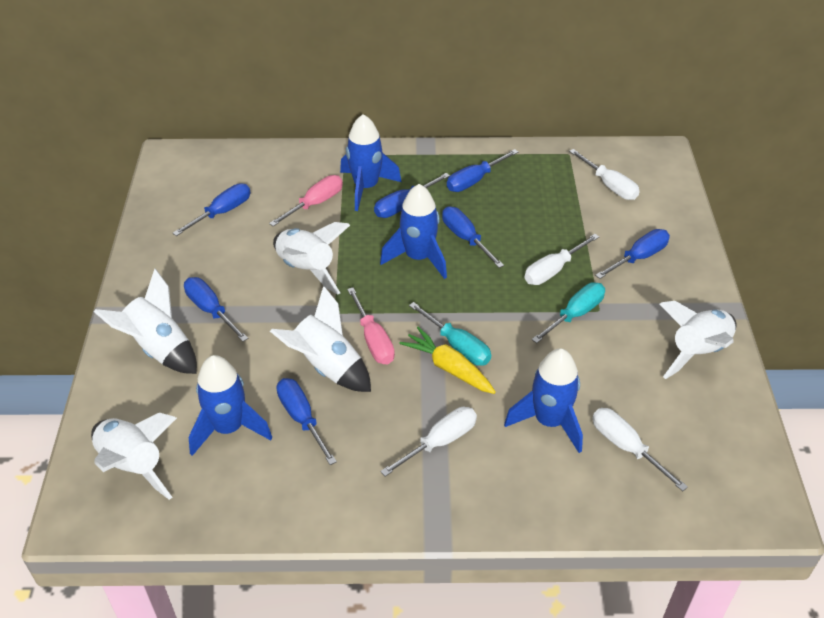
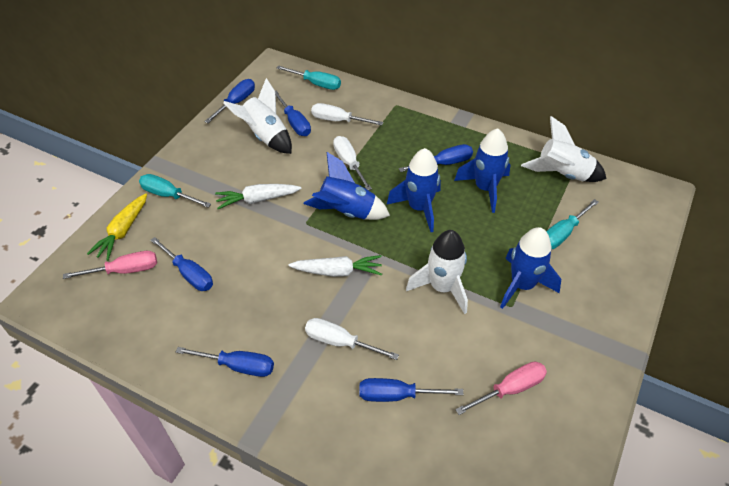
blue screwdriver: 7 -> 6
turquoise screwdriver: 2 -> 3
white carrot: 0 -> 2
white rocket: 5 -> 3
white screwdriver: 4 -> 3

